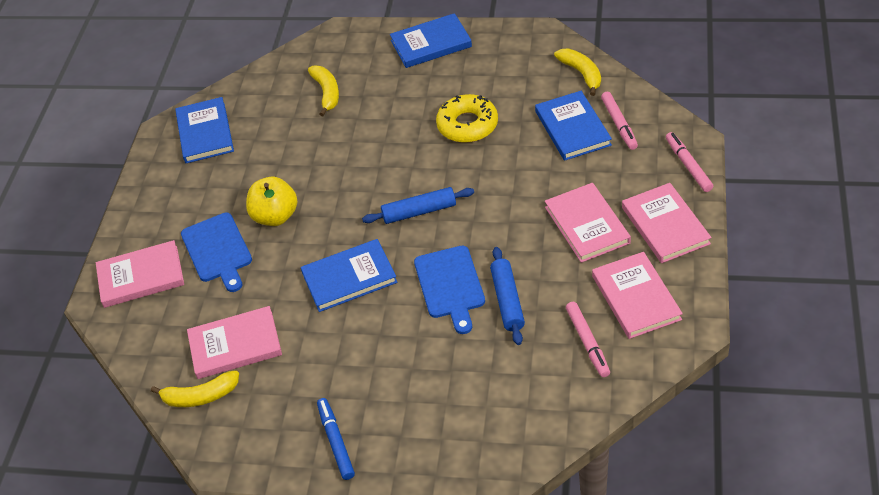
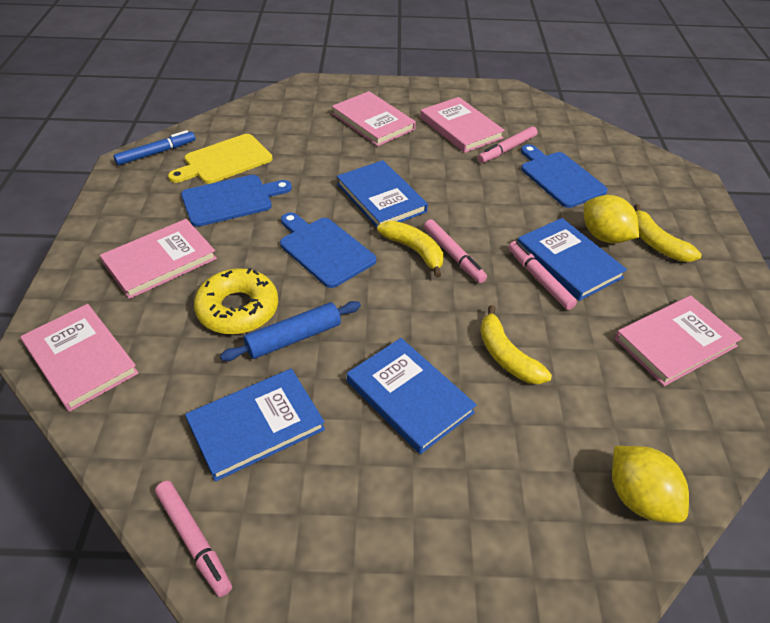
blue cutting board: 2 -> 3
blue rolling pin: 2 -> 1
pink marker: 3 -> 4
yellow apple: 1 -> 0
yellow cutting board: 0 -> 1
yellow lemon: 0 -> 2

